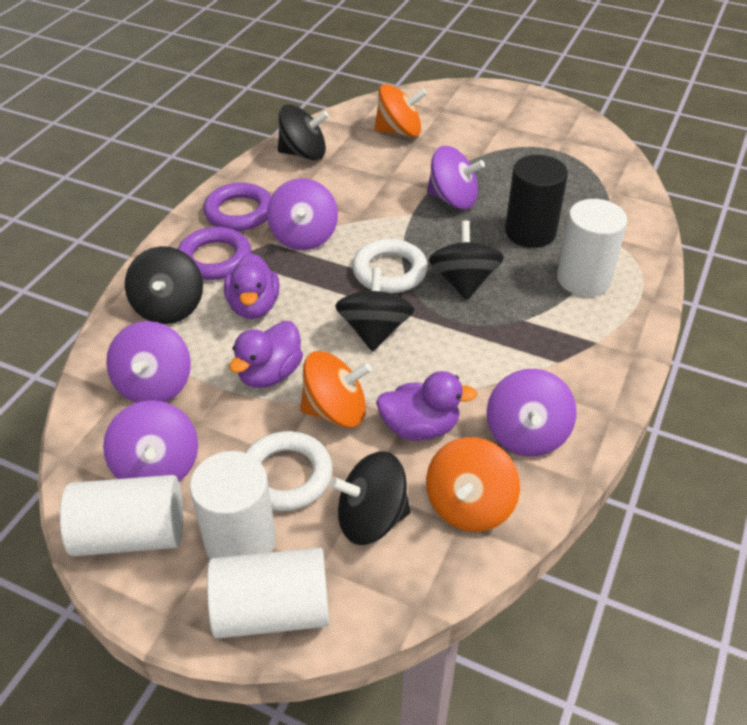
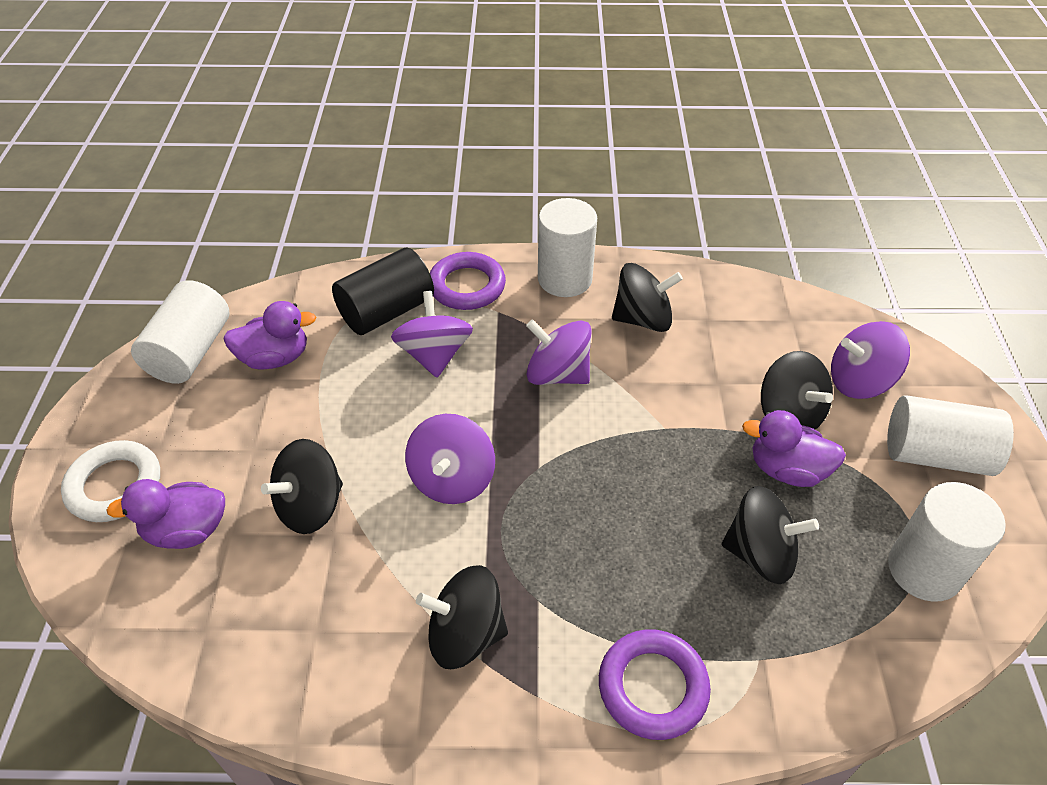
orange spinning top: 3 -> 0
purple spinning top: 5 -> 4
white ring: 2 -> 1

